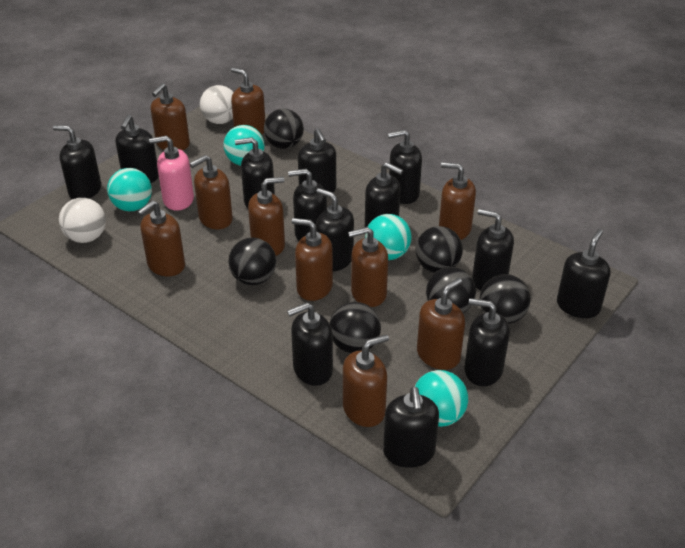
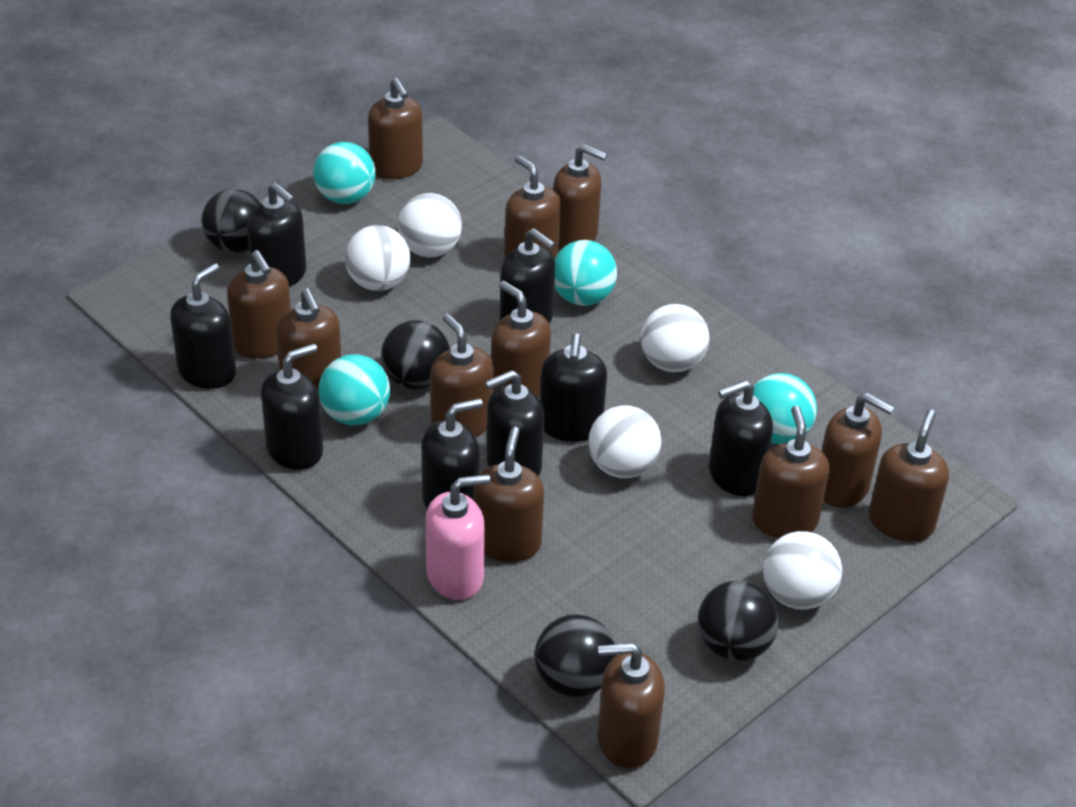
black ball: 6 -> 4
black soap dispenser: 13 -> 8
brown soap dispenser: 10 -> 12
white ball: 2 -> 5

